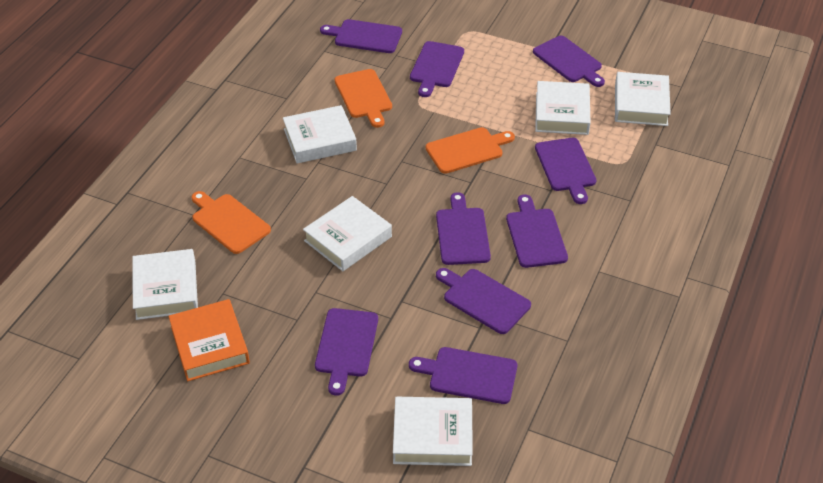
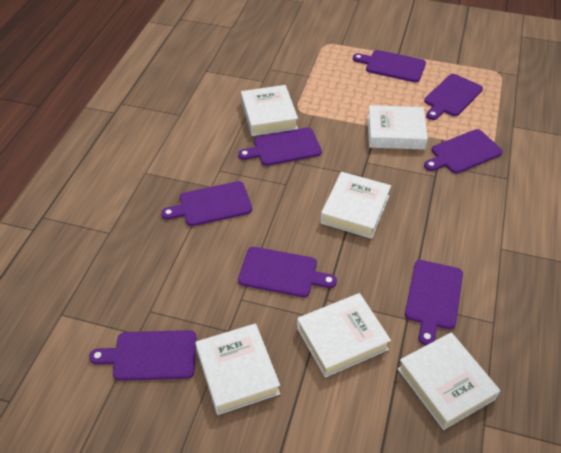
orange book: 1 -> 0
orange cutting board: 3 -> 0
purple cutting board: 9 -> 8

